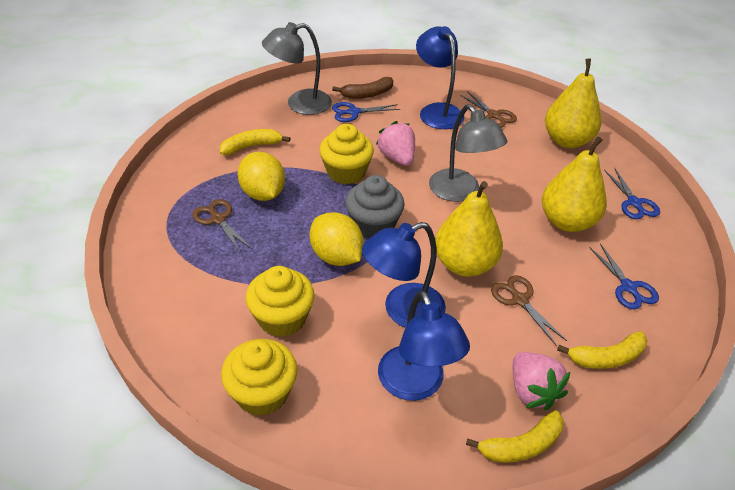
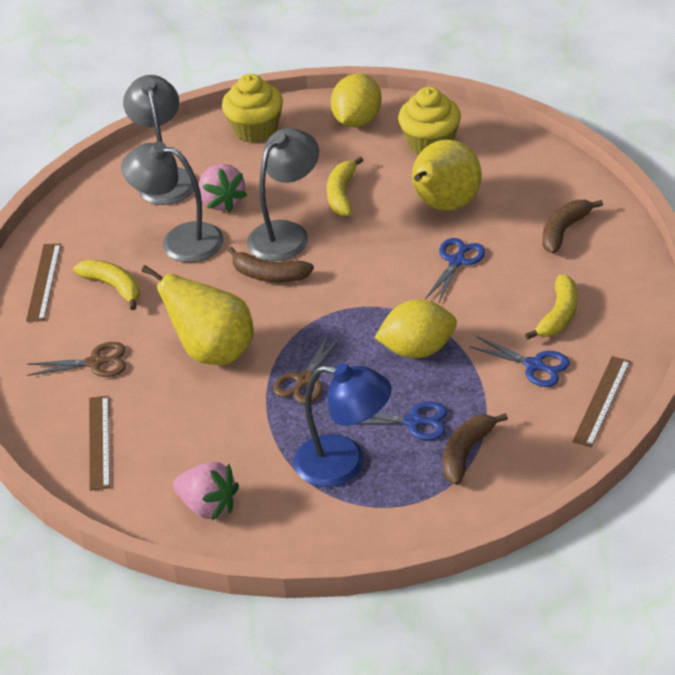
blue lamp: 3 -> 1
brown banana: 1 -> 3
brown ruler: 0 -> 3
brown scissors: 3 -> 2
grey cupcake: 1 -> 0
grey lamp: 2 -> 3
yellow cupcake: 3 -> 2
yellow pear: 3 -> 2

